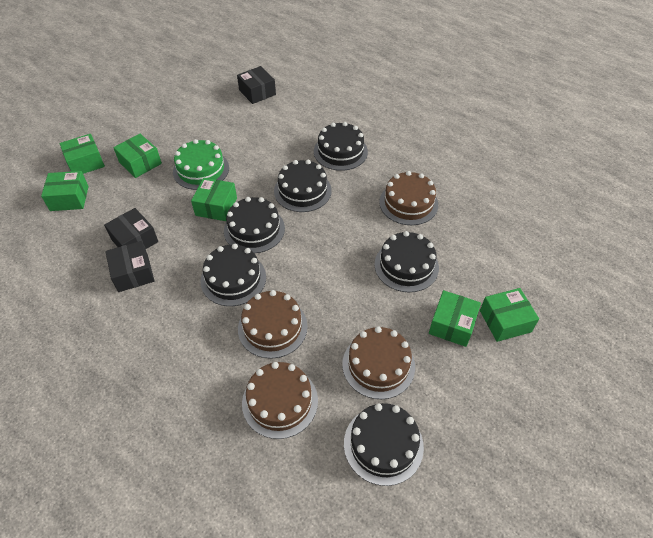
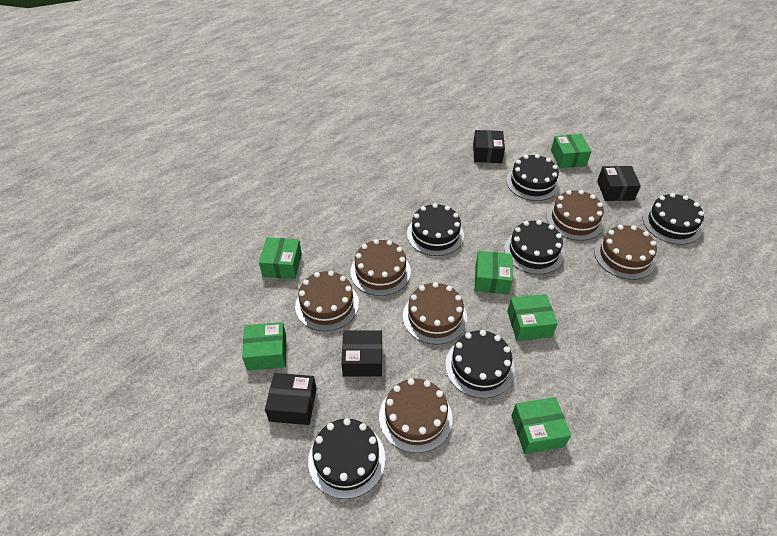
black box: 3 -> 4
brown cake: 4 -> 6
green cake: 1 -> 0

